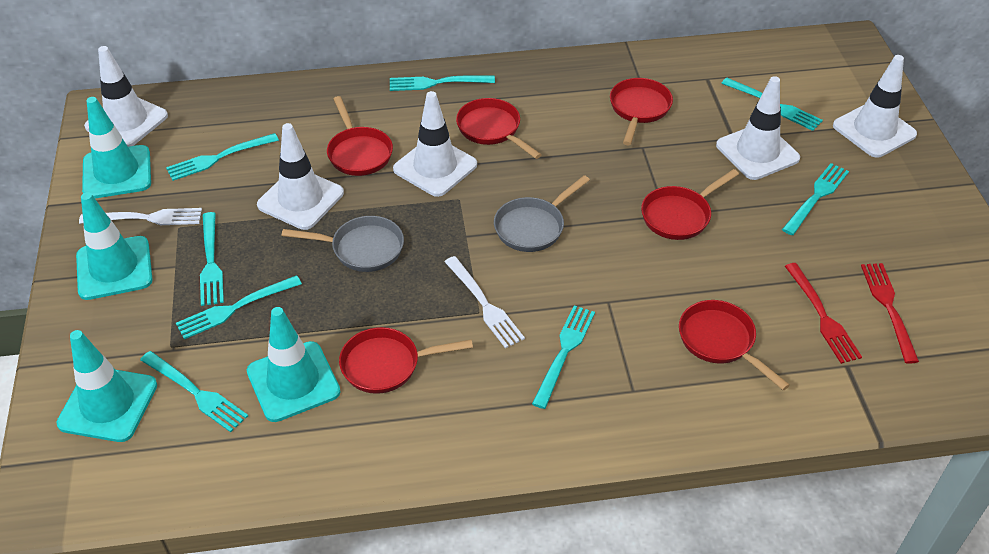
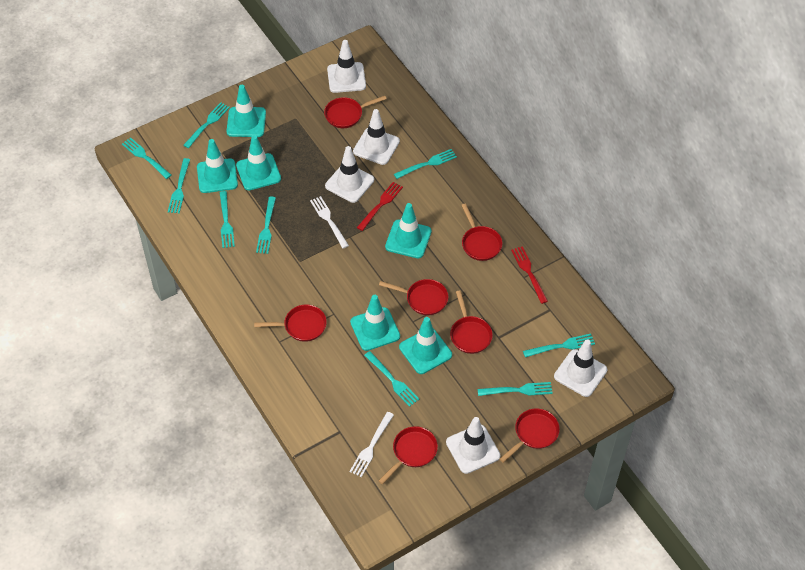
grey pan: 2 -> 0
red pan: 6 -> 7
turquoise fork: 8 -> 9
turquoise traffic cone: 4 -> 6

